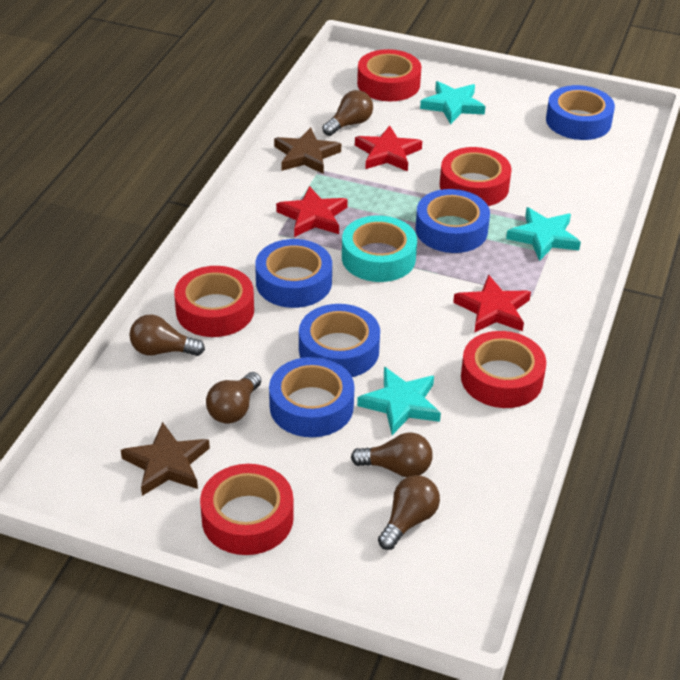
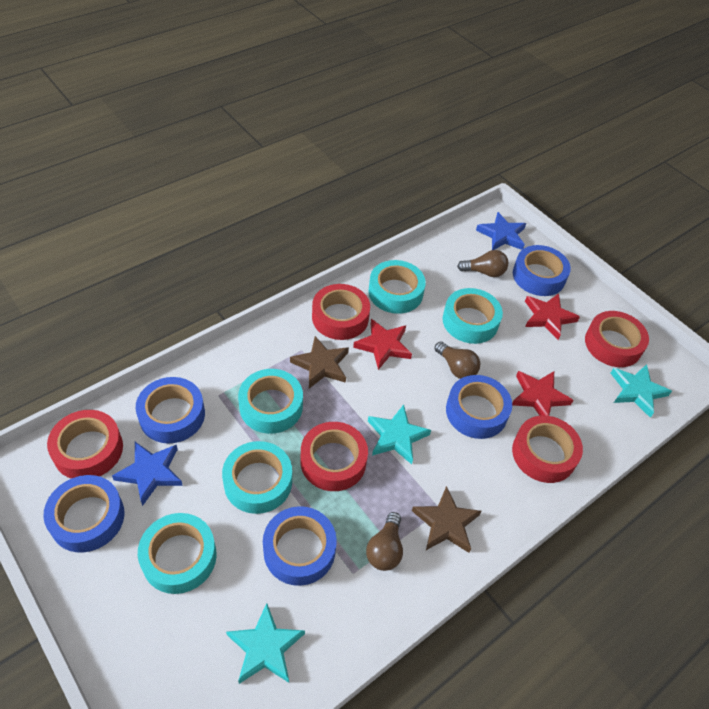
blue star: 0 -> 2
brown light bulb: 5 -> 3
turquoise tape: 1 -> 5

